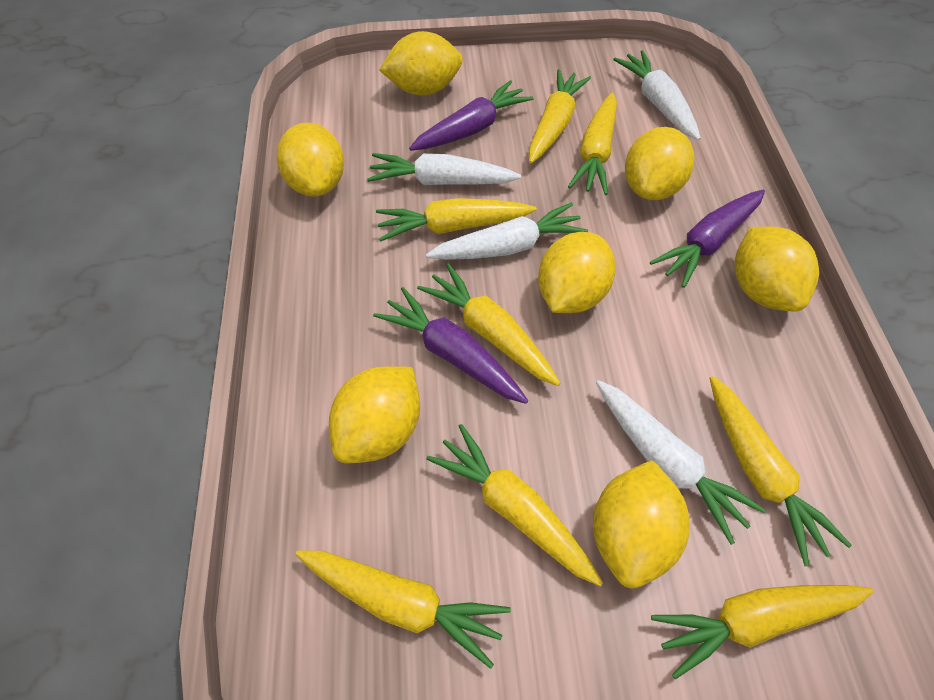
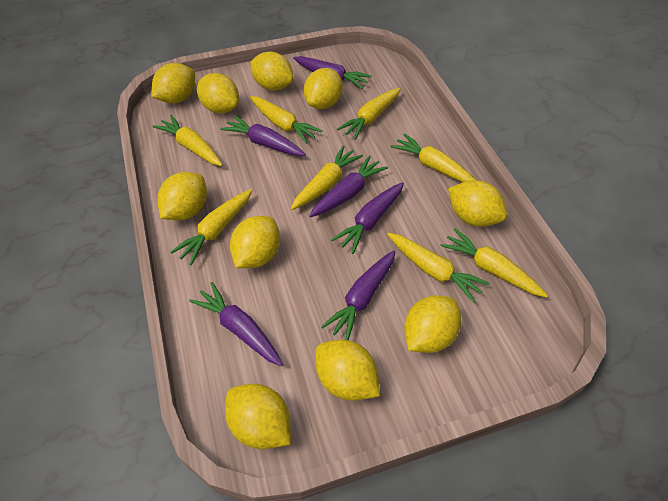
purple carrot: 3 -> 6
white carrot: 4 -> 0
yellow lemon: 7 -> 10

